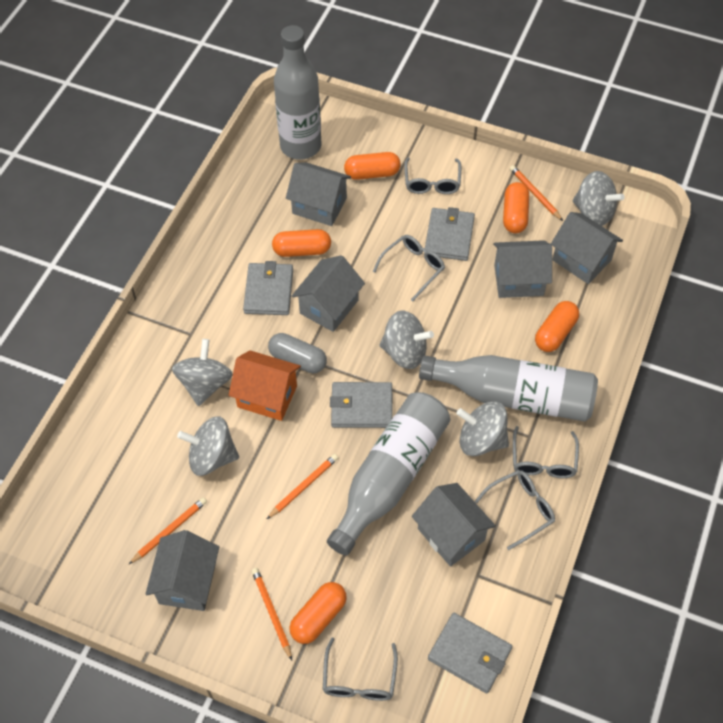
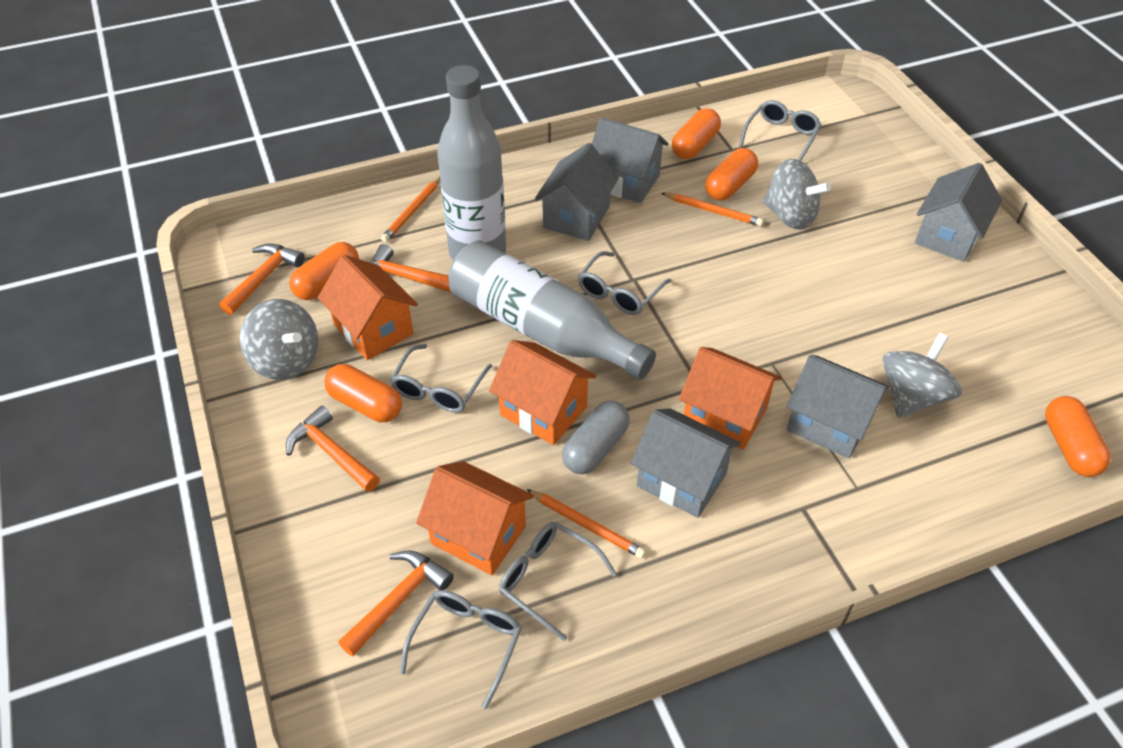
grey bottle: 3 -> 2
grey house: 6 -> 5
grey spinning top: 5 -> 3
grey wallet: 4 -> 0
orange hammer: 0 -> 4
orange house: 1 -> 4
orange pencil: 4 -> 3

